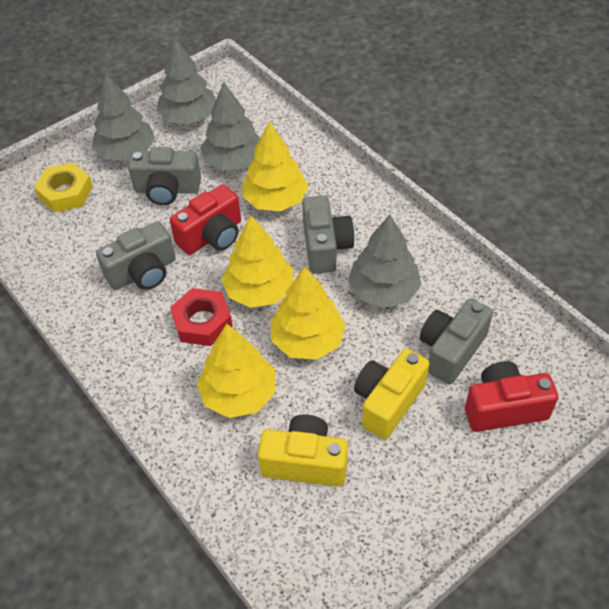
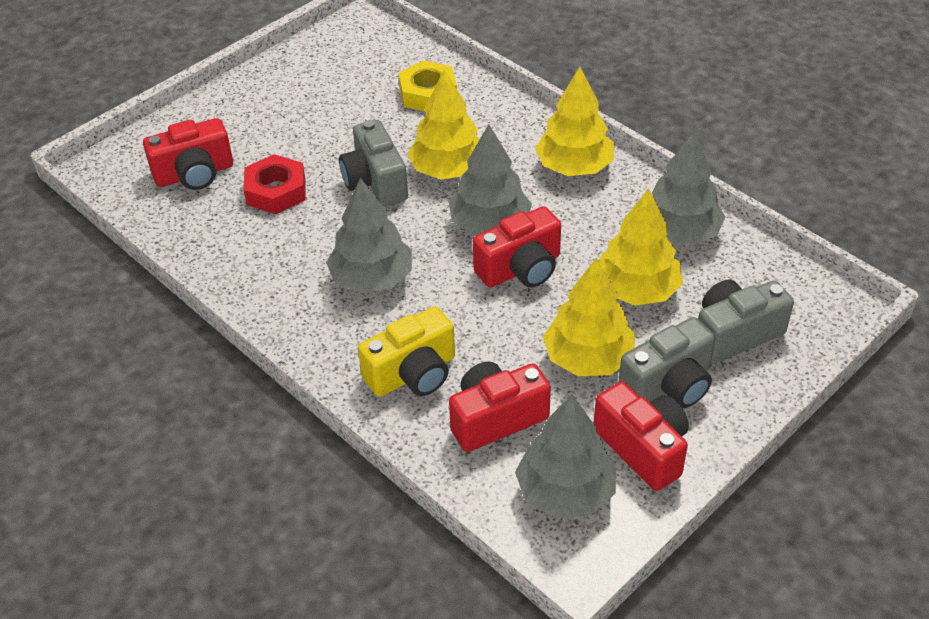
grey camera: 4 -> 3
red camera: 2 -> 4
yellow camera: 2 -> 1

